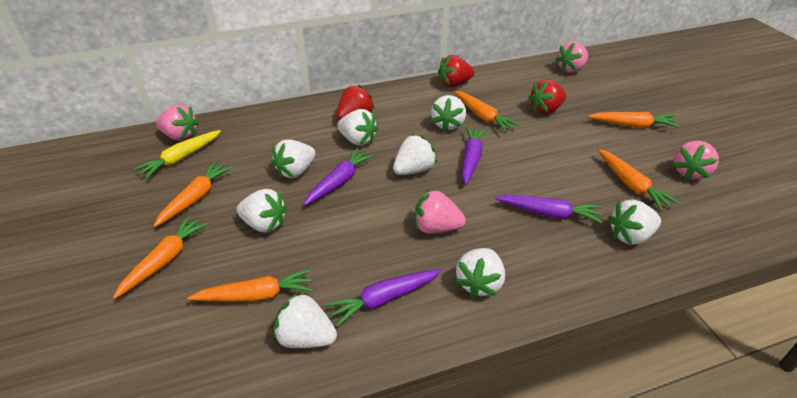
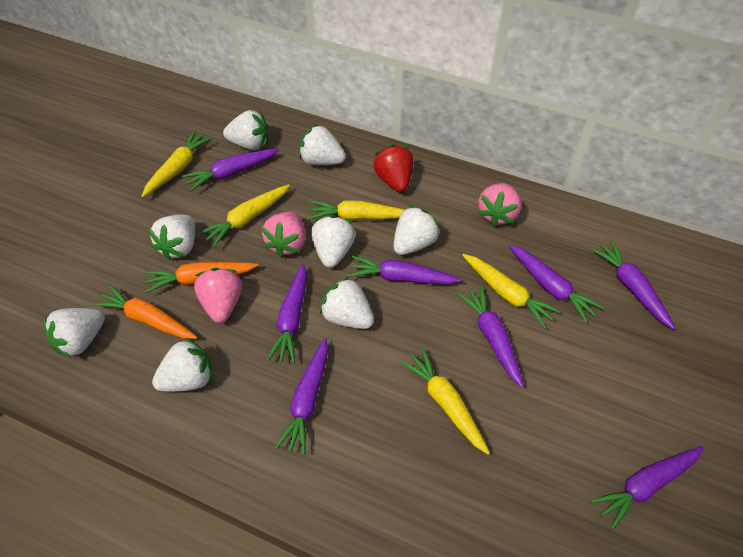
orange carrot: 6 -> 2
pink strawberry: 4 -> 3
purple carrot: 4 -> 8
red strawberry: 3 -> 1
yellow carrot: 1 -> 5

